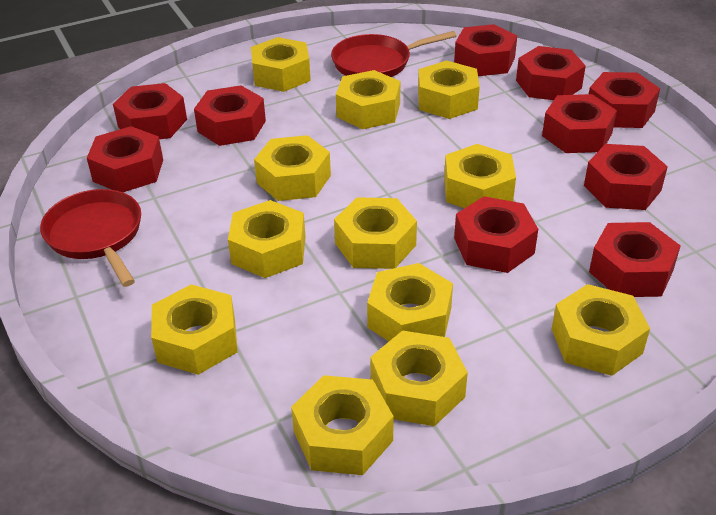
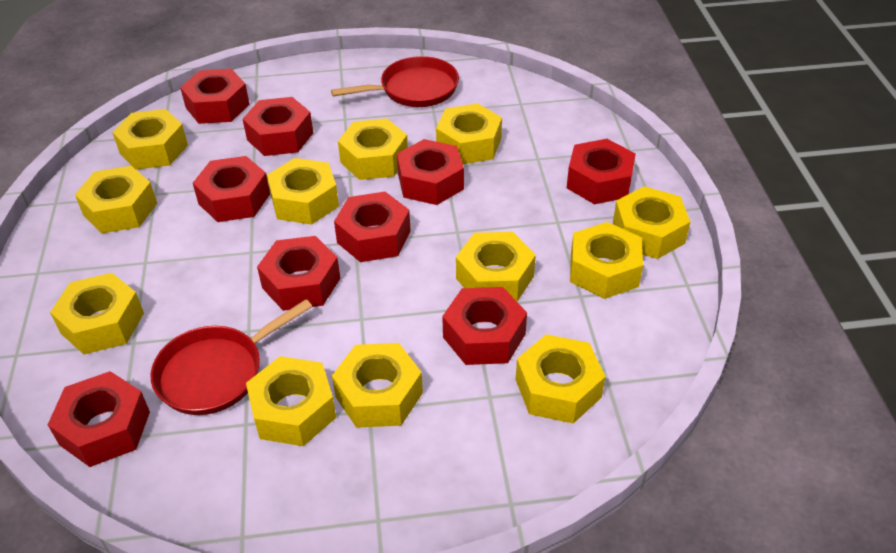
red nut: 10 -> 9

